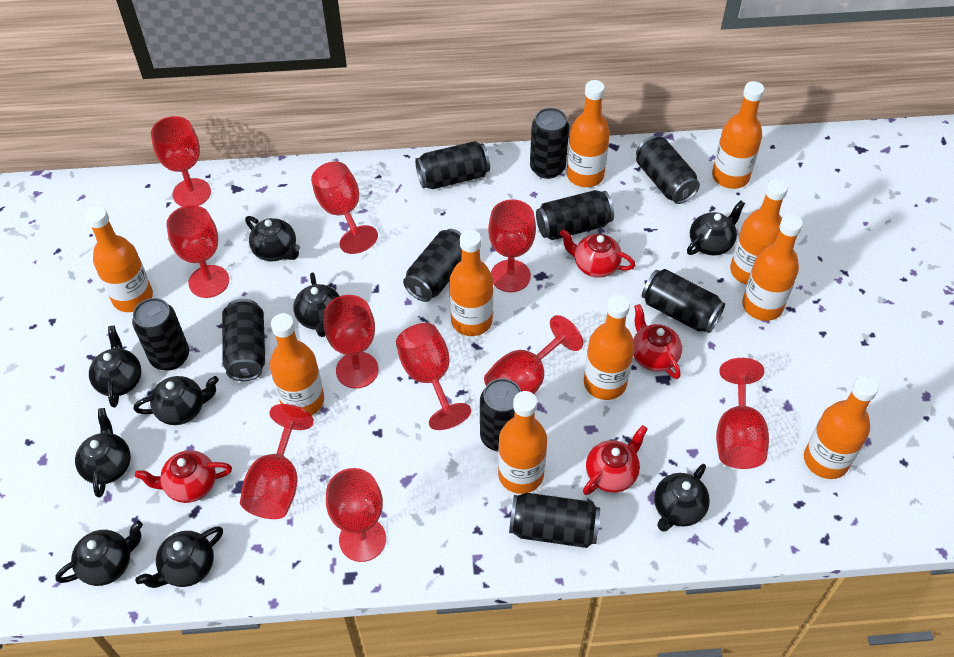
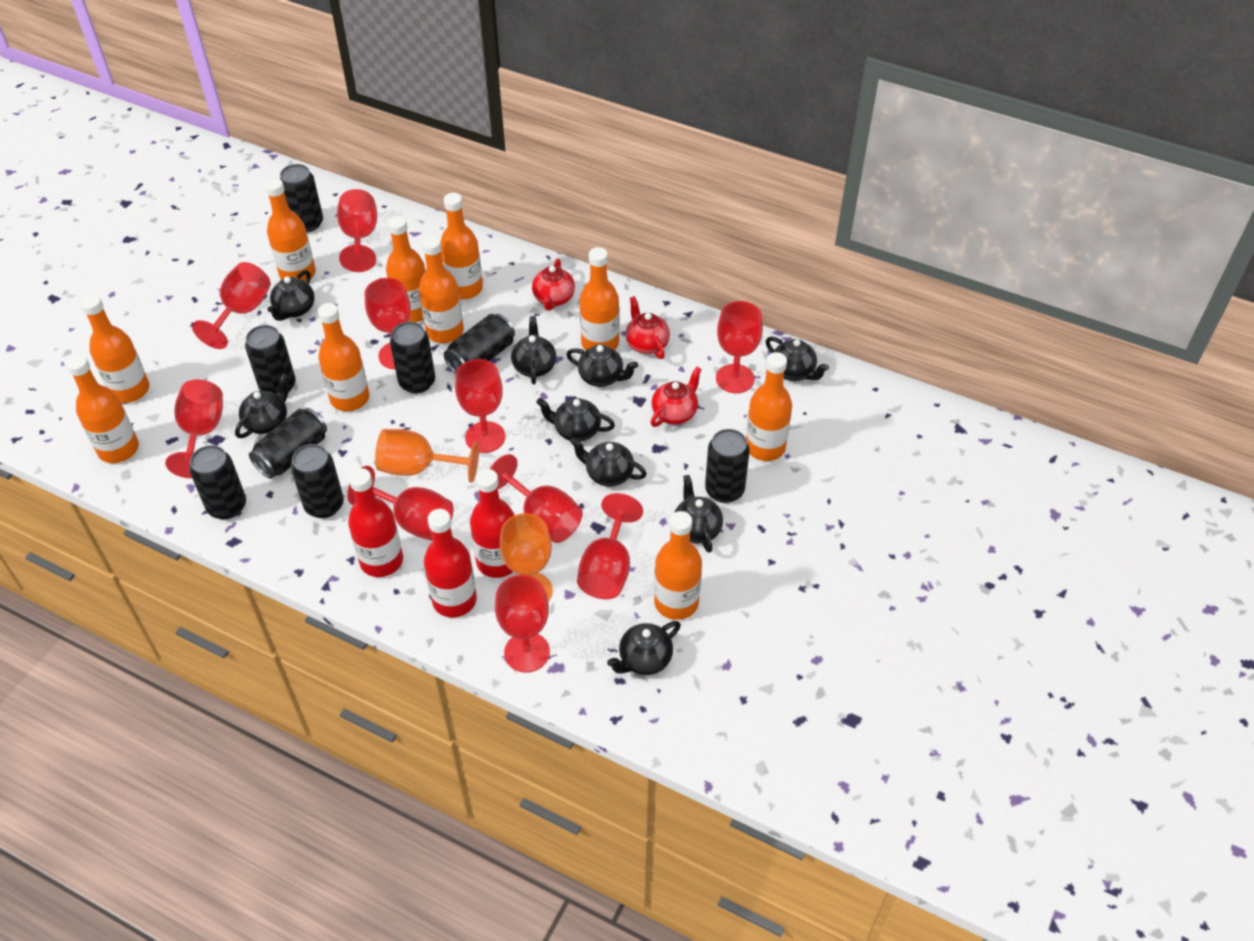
black can: 10 -> 8
orange goblet: 0 -> 2
red bottle: 0 -> 3
red teapot: 4 -> 3

